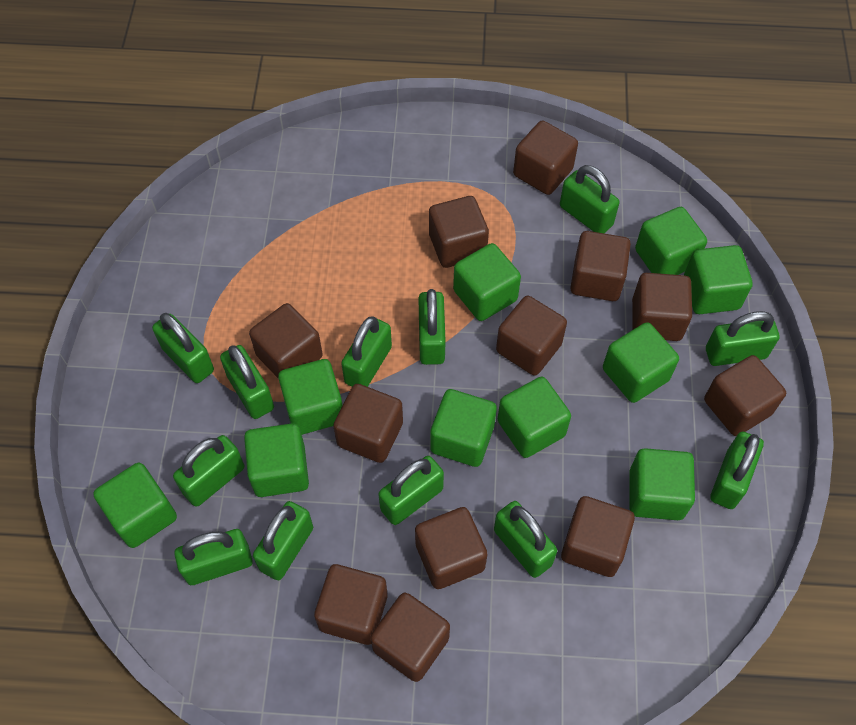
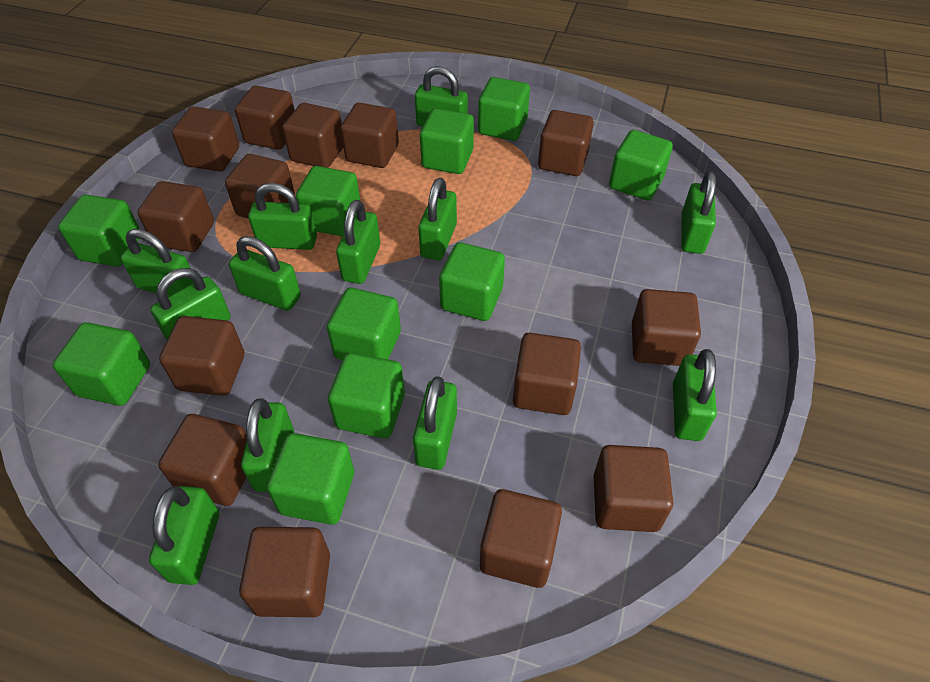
brown cube: 12 -> 14

